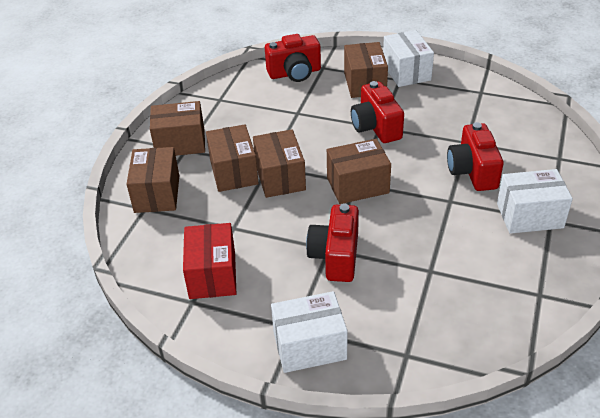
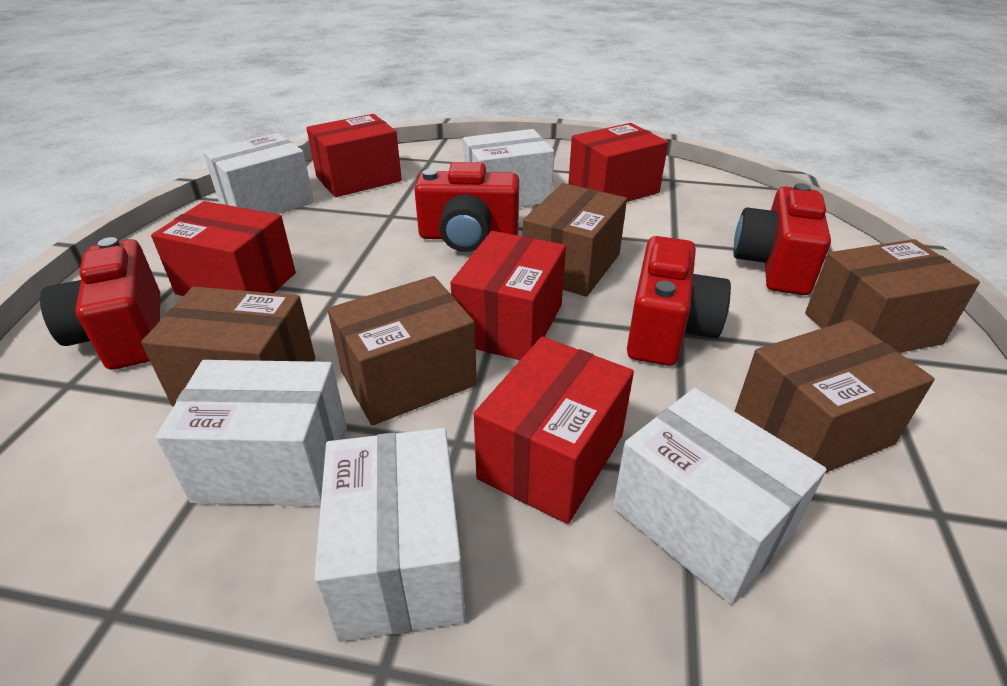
brown box: 6 -> 5
red box: 1 -> 5
white box: 3 -> 5

